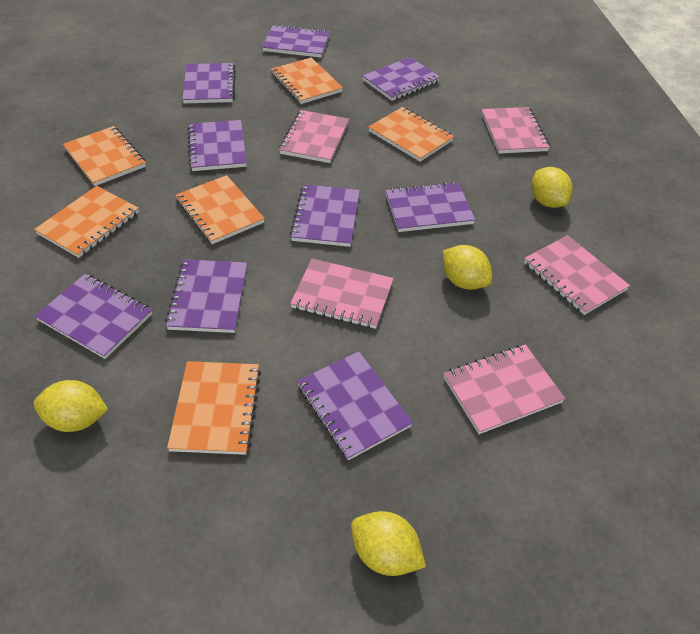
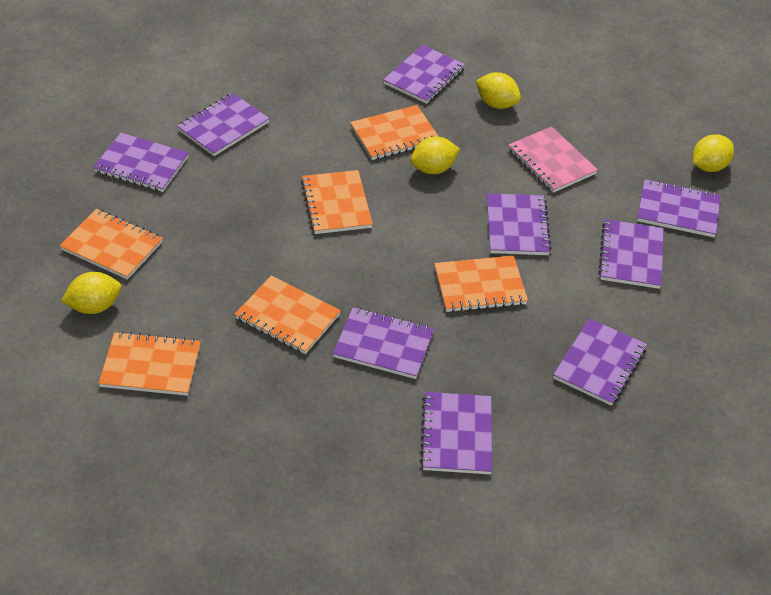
pink notebook: 5 -> 1

